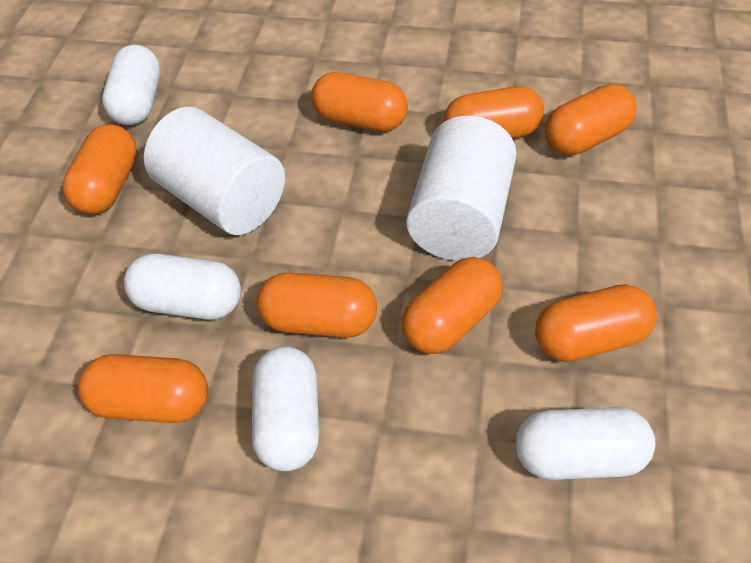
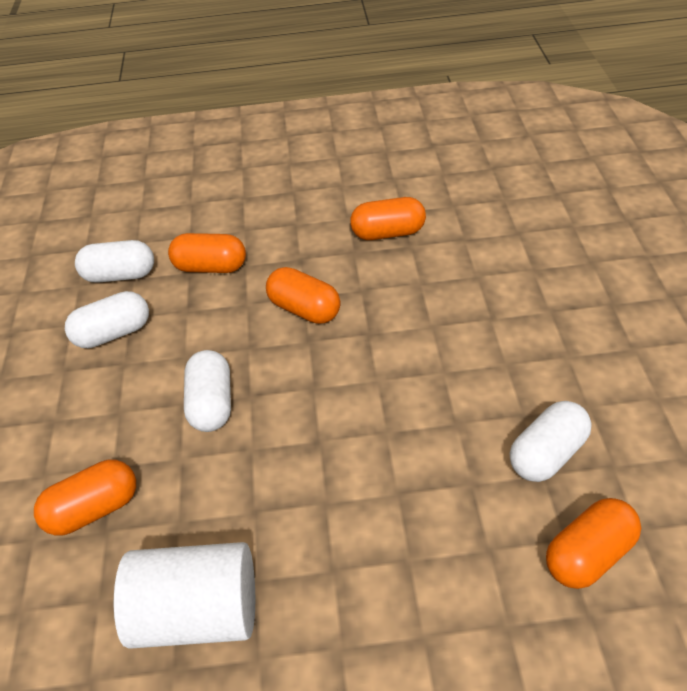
orange capsule: 8 -> 5
white cylinder: 2 -> 1

